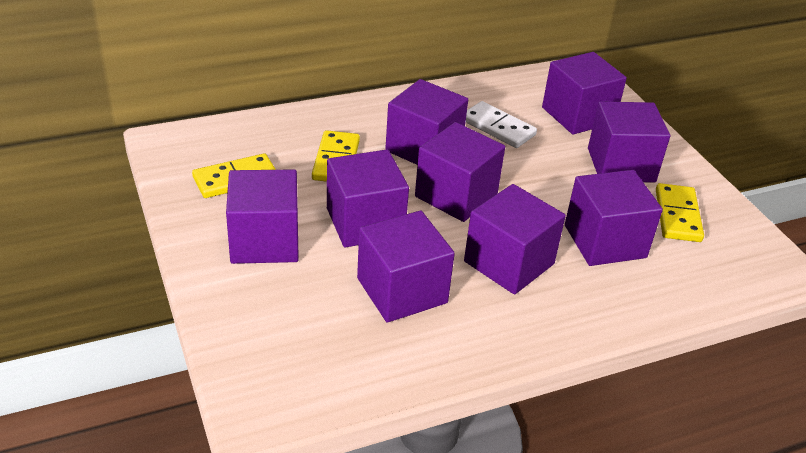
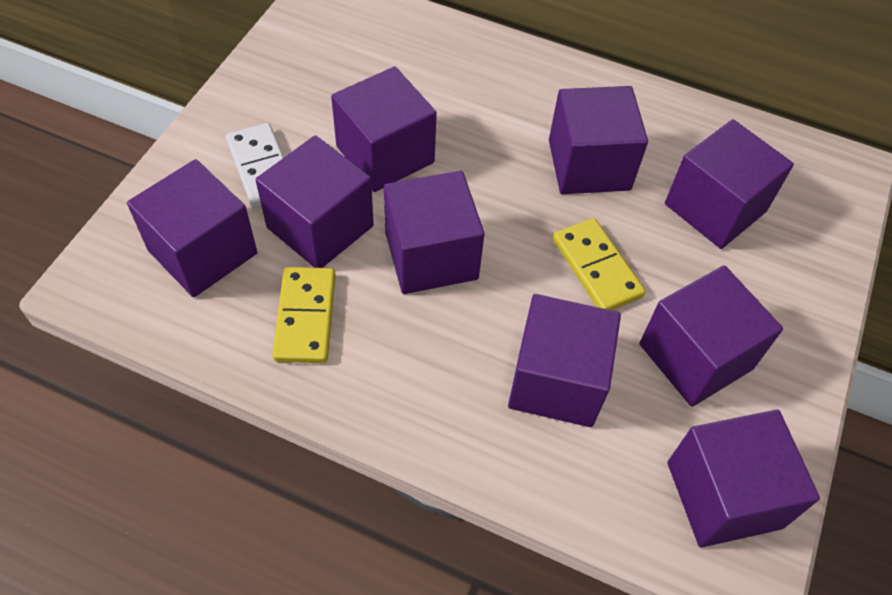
yellow domino: 3 -> 2

